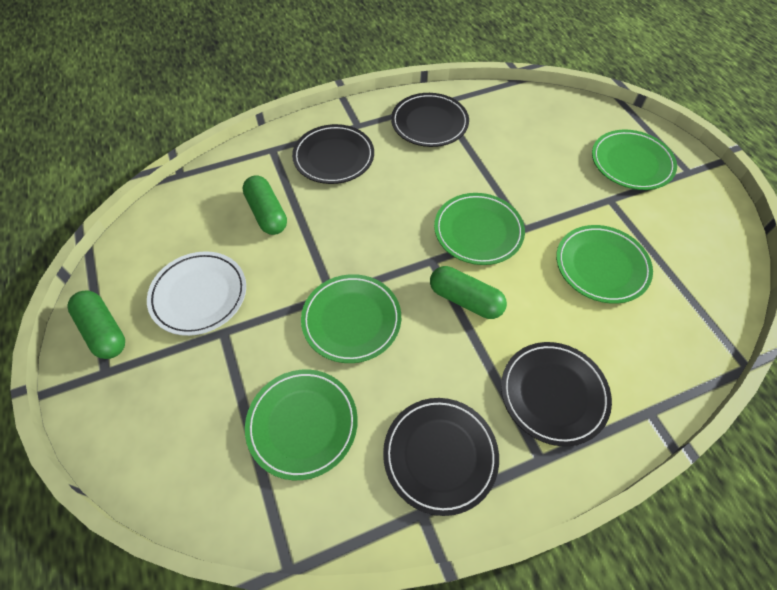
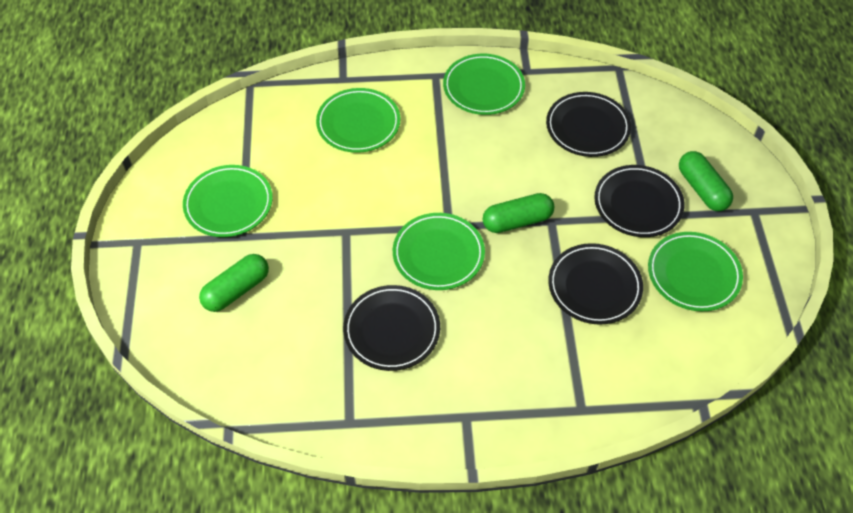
white plate: 1 -> 0

